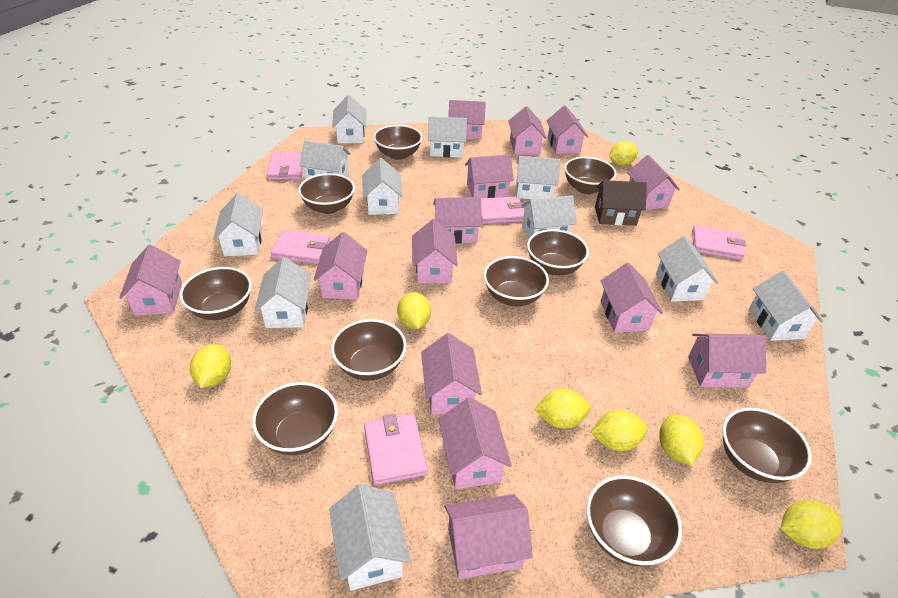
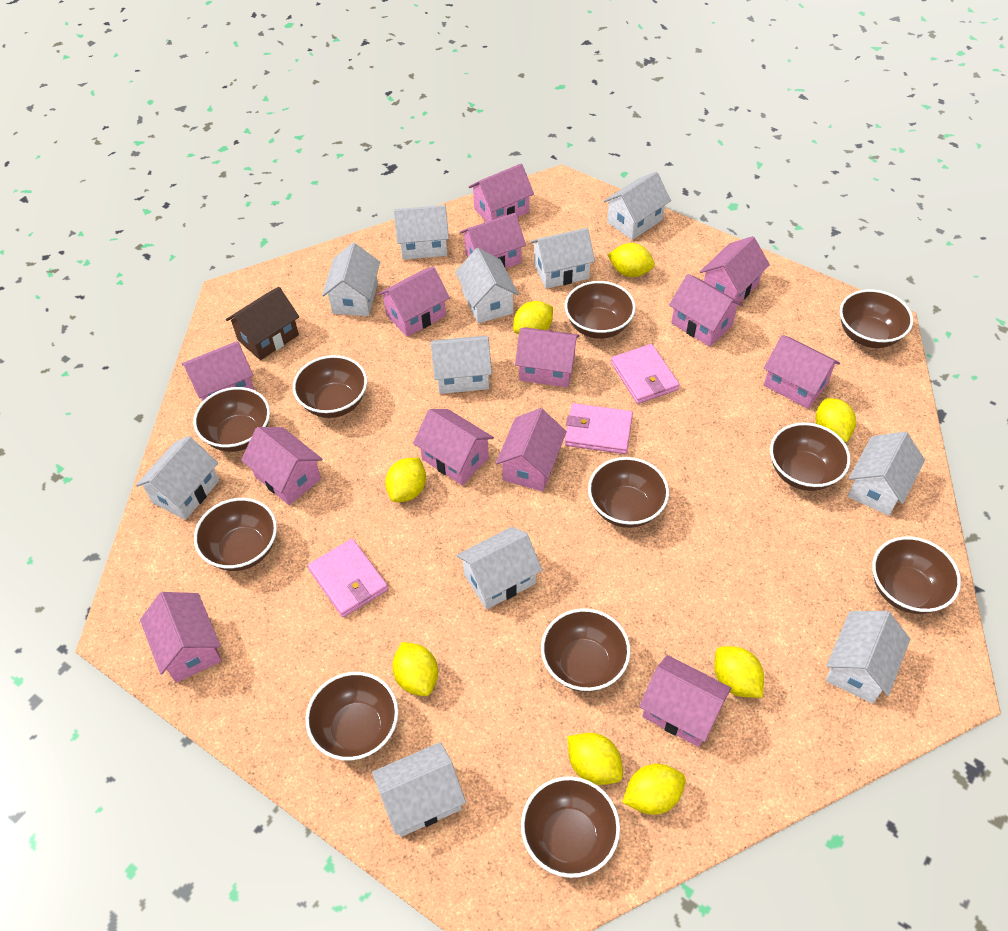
brown bowl: 10 -> 11
pink house: 14 -> 13
pink wallet: 5 -> 3
yellow lemon: 7 -> 8

